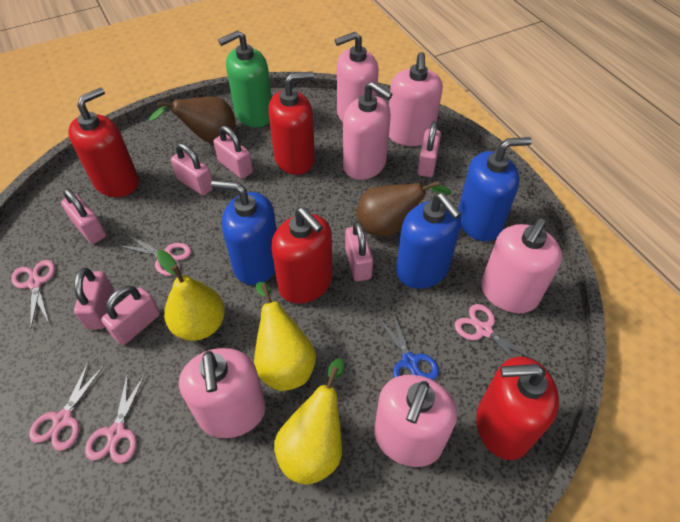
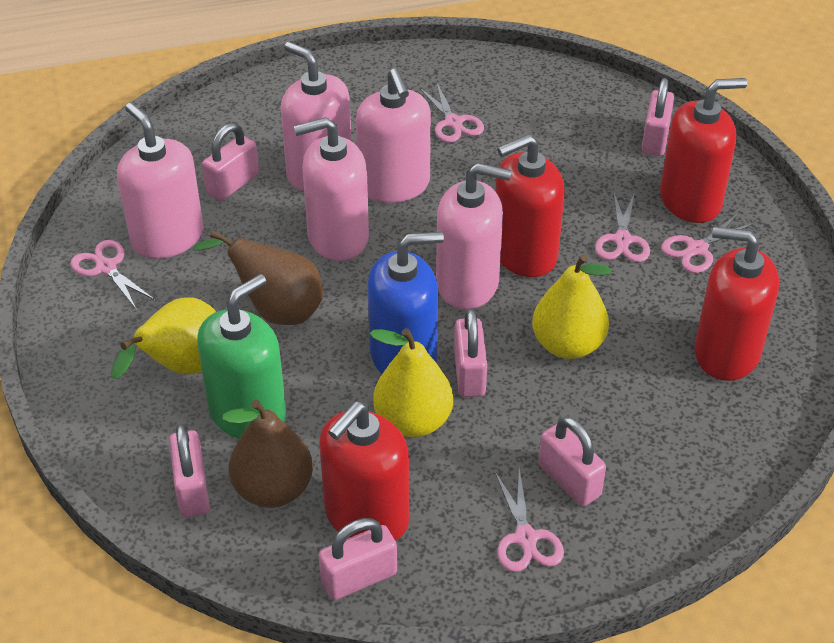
blue scissors: 1 -> 0
blue soap dispenser: 3 -> 1
pink padlock: 7 -> 6
pink soap dispenser: 6 -> 5

